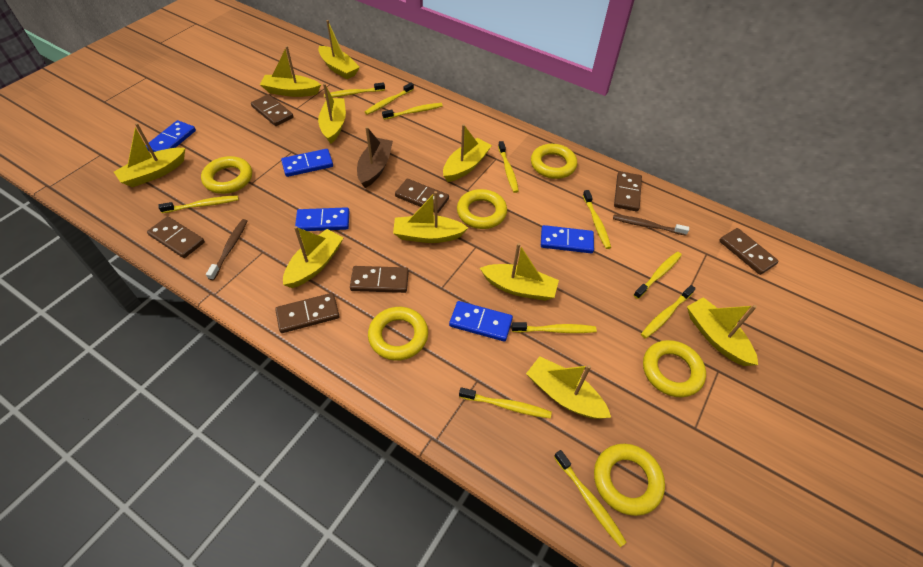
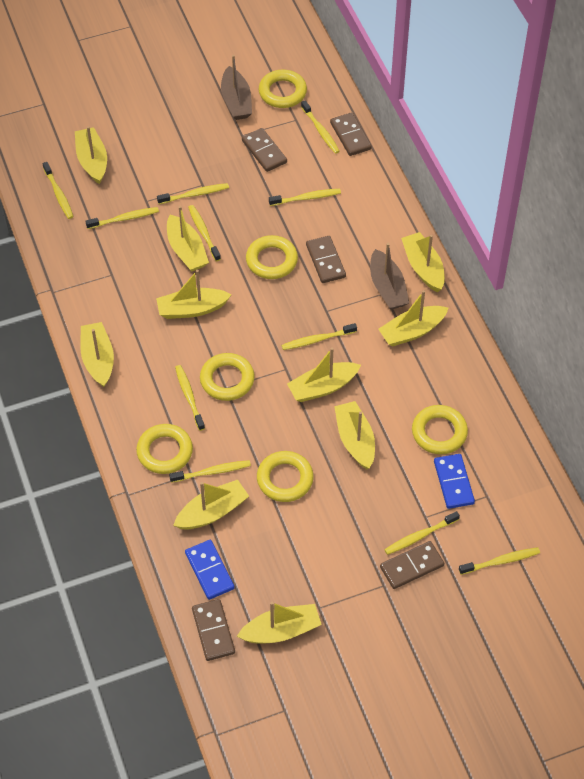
blue domino: 5 -> 2
brown boat: 1 -> 2
brown domino: 7 -> 5
brown toothbrush: 2 -> 0

